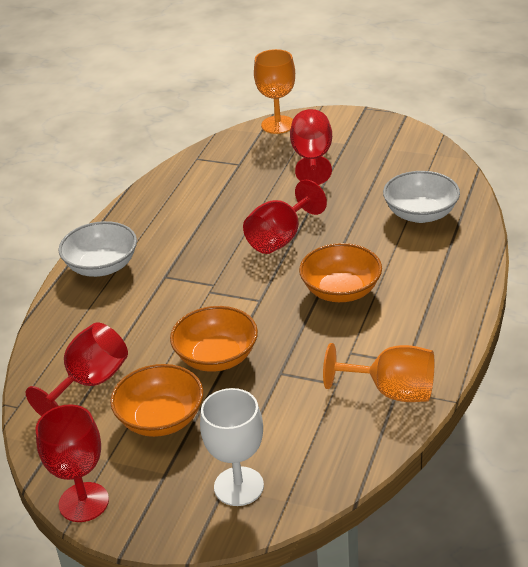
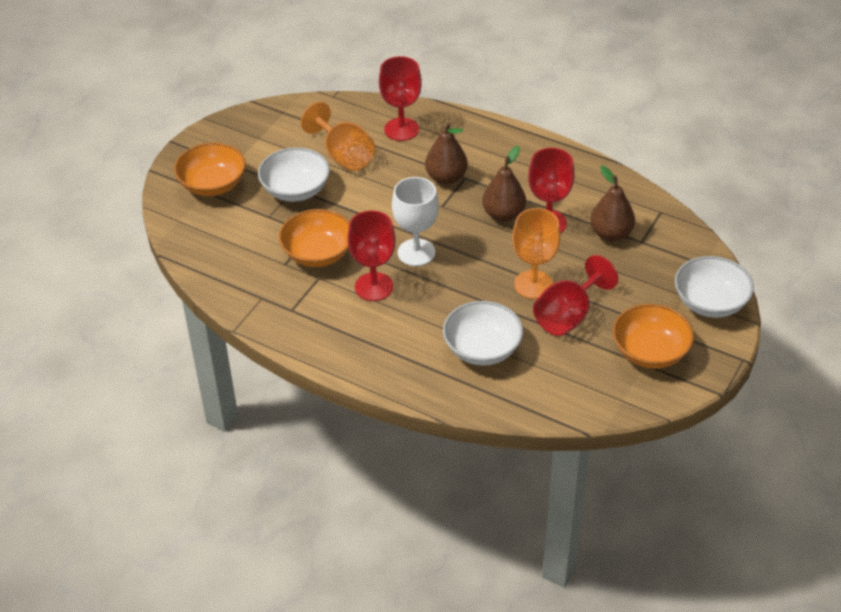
brown pear: 0 -> 3
white bowl: 2 -> 3

